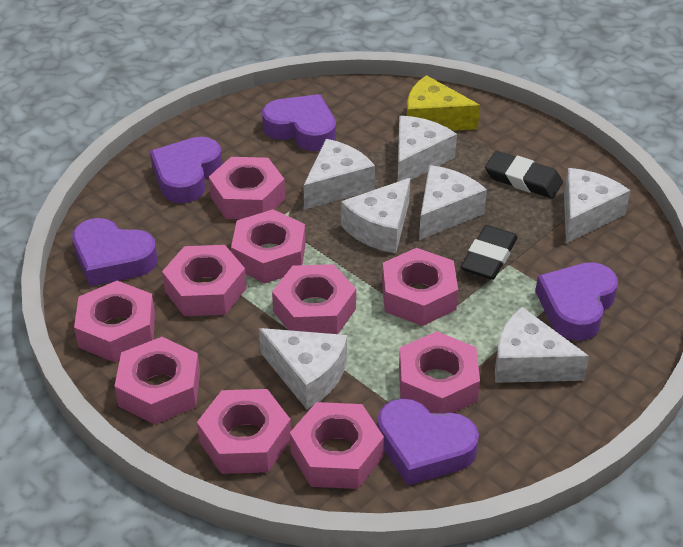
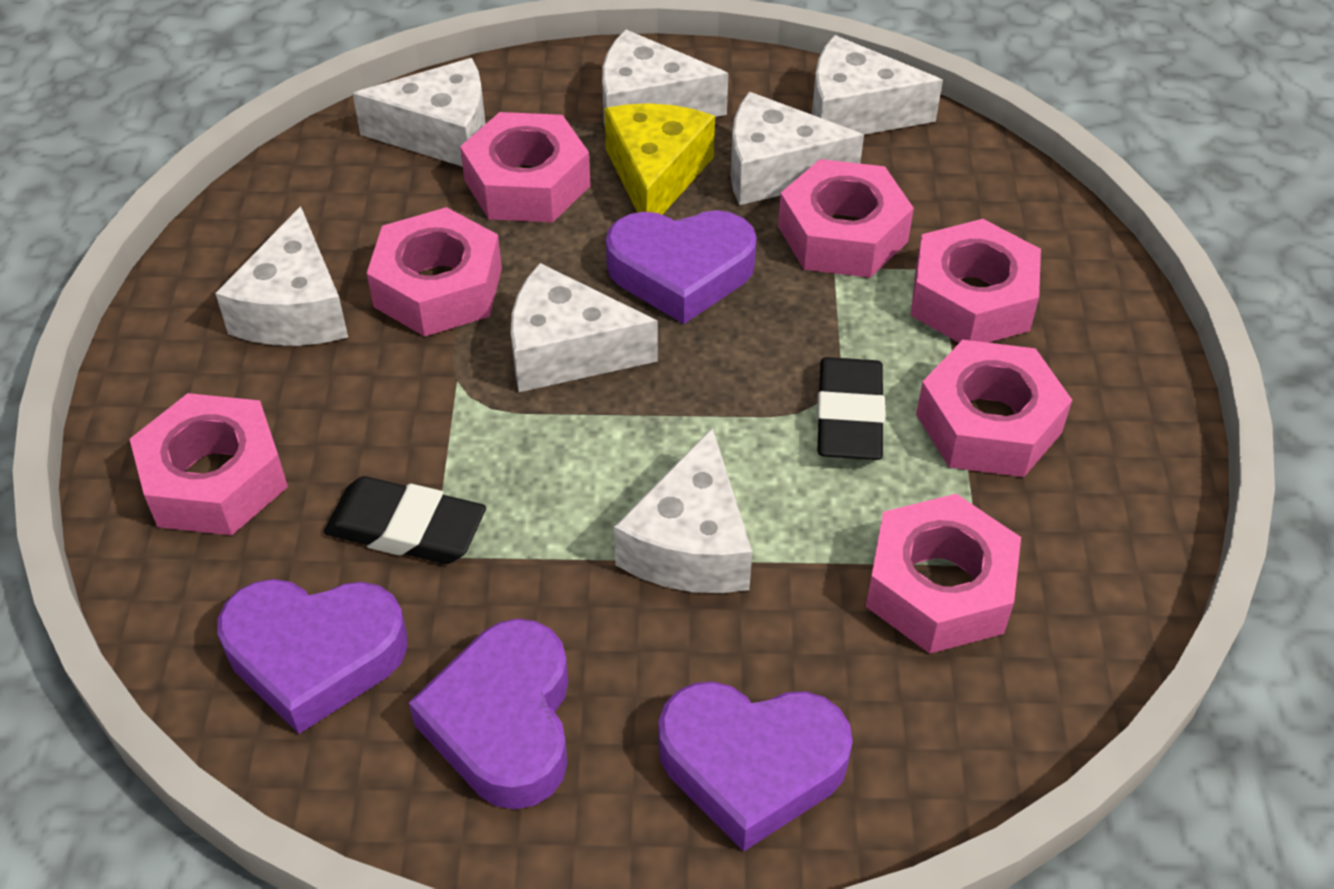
pink nut: 10 -> 7
purple heart: 5 -> 4

